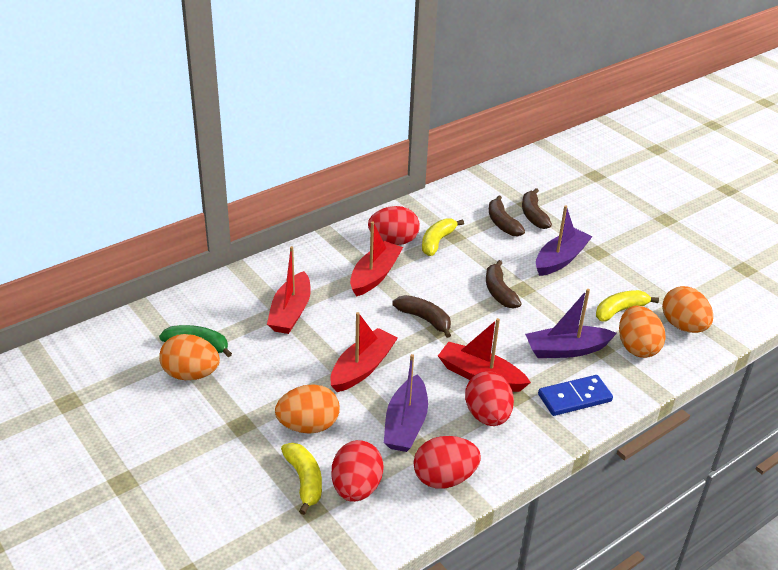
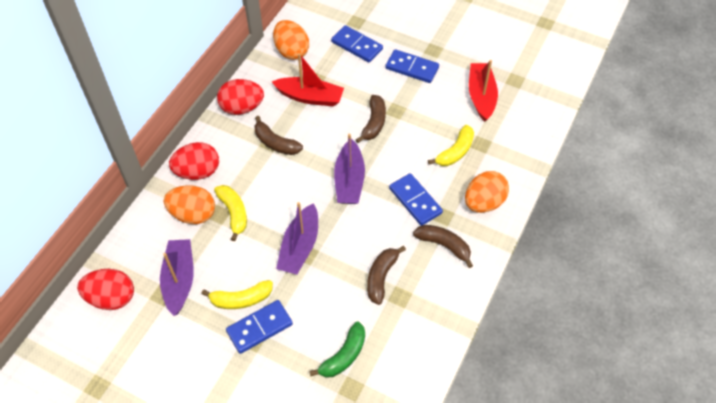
blue domino: 1 -> 4
orange egg: 4 -> 3
red boat: 4 -> 2
red egg: 4 -> 3

